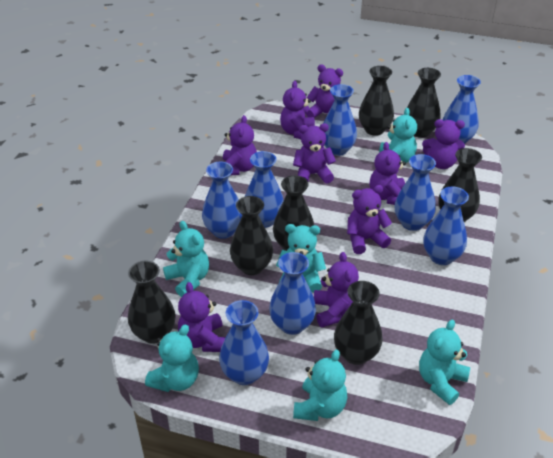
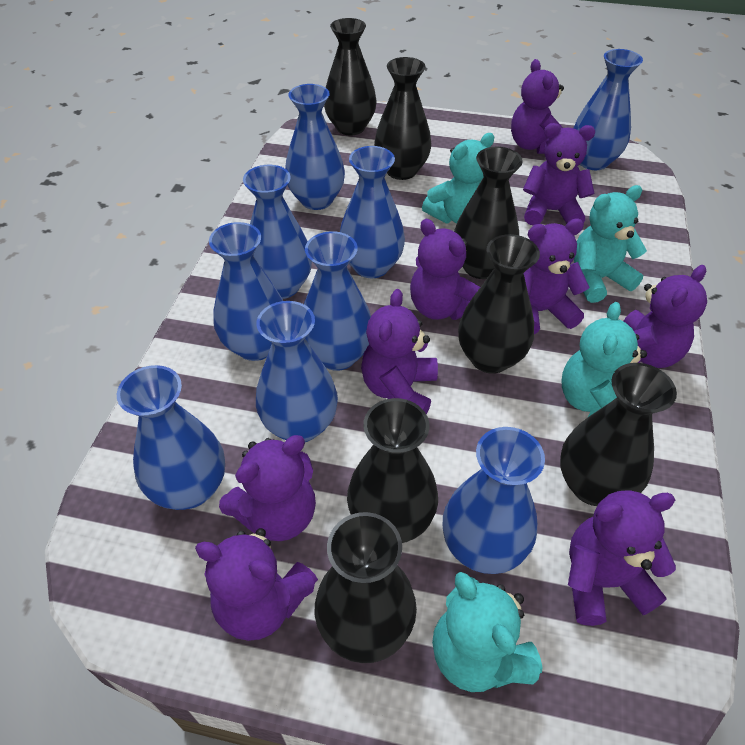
blue vase: 8 -> 9
turquoise teddy bear: 6 -> 4

